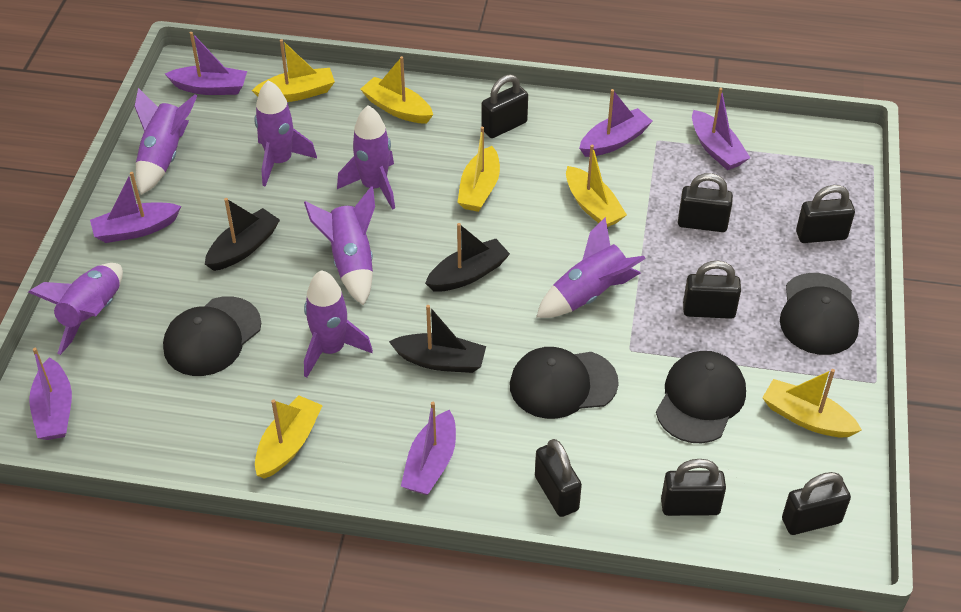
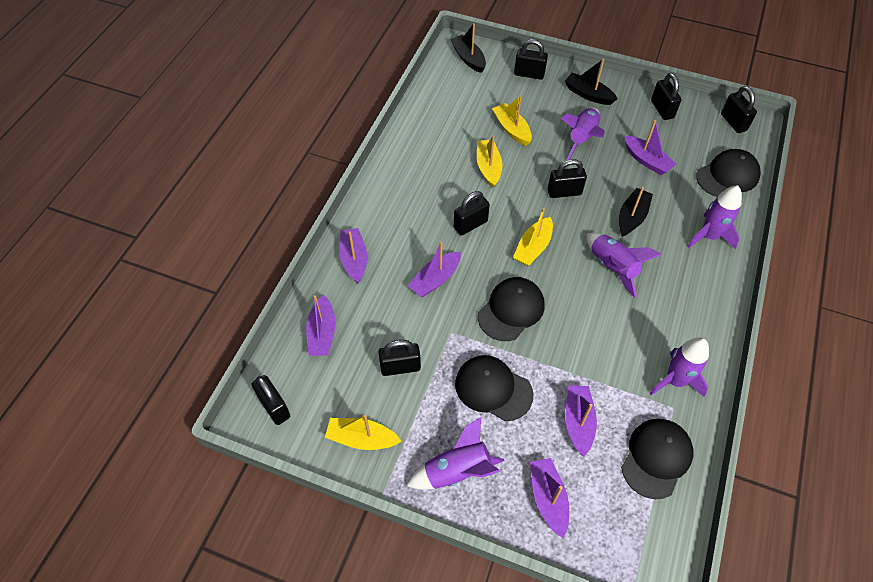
purple rocket: 7 -> 5
yellow boat: 6 -> 4

